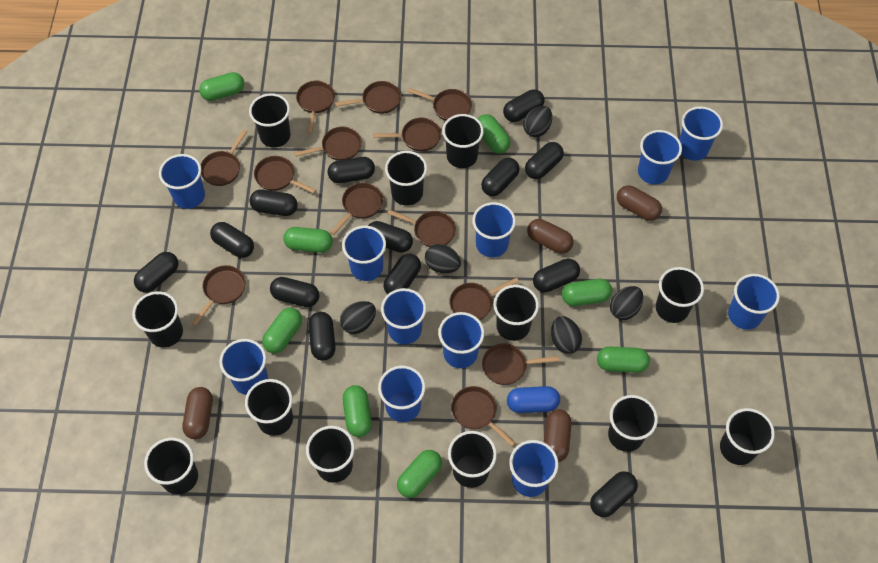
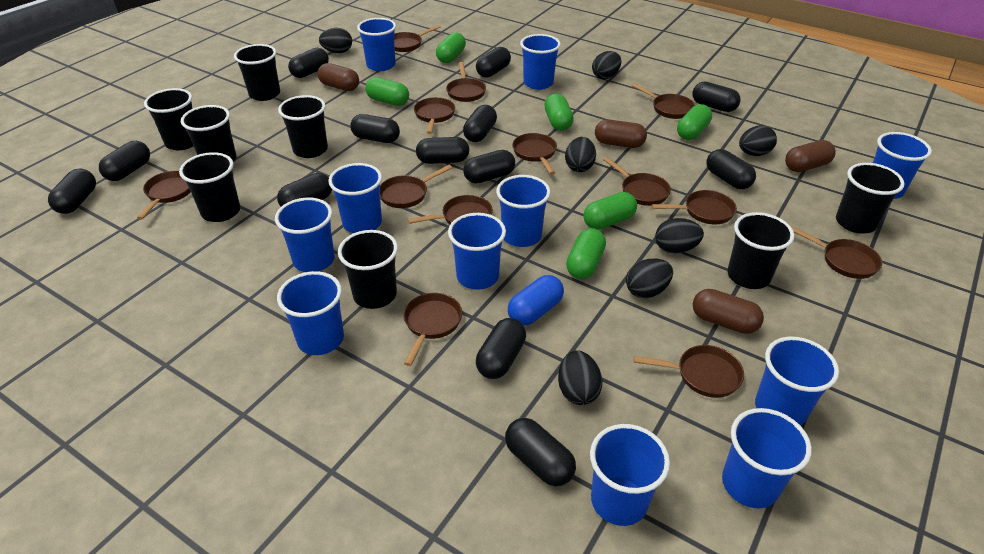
black cup: 12 -> 8
black egg: 5 -> 7
green capsule: 8 -> 6

